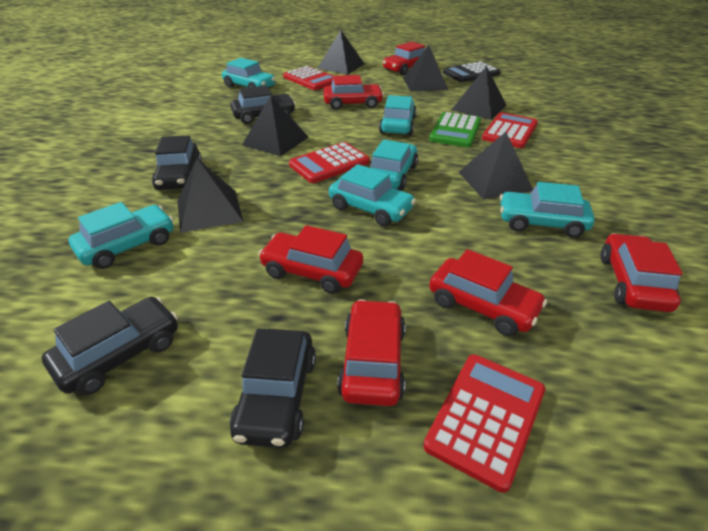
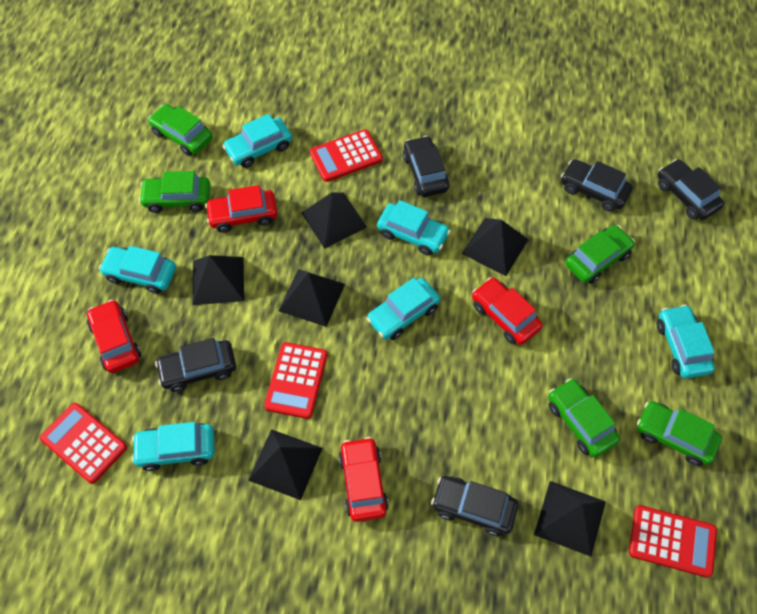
black calculator: 1 -> 0
black car: 4 -> 5
green calculator: 1 -> 0
green car: 0 -> 5
red car: 6 -> 4

